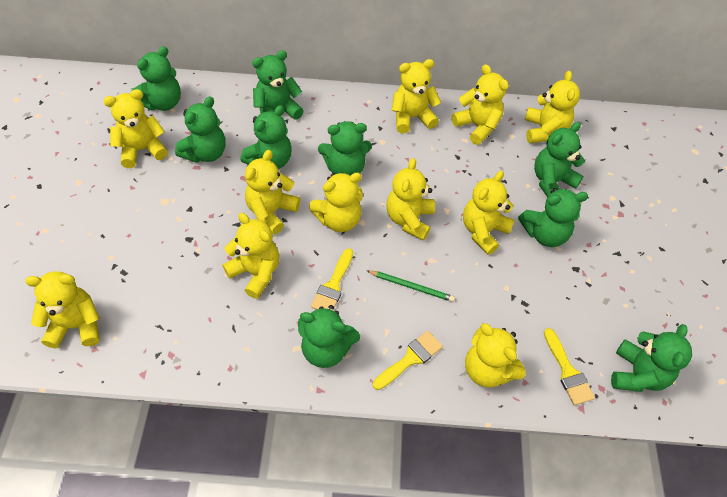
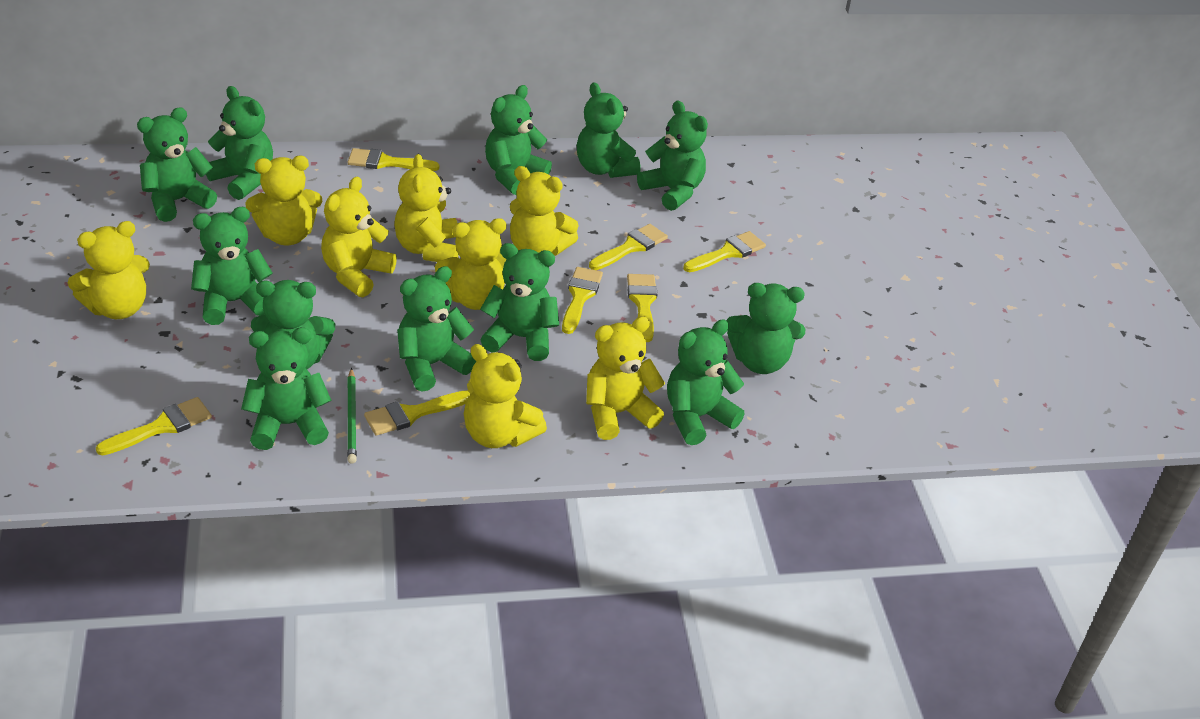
green teddy bear: 9 -> 12
yellow brush: 3 -> 7
yellow teddy bear: 11 -> 8

